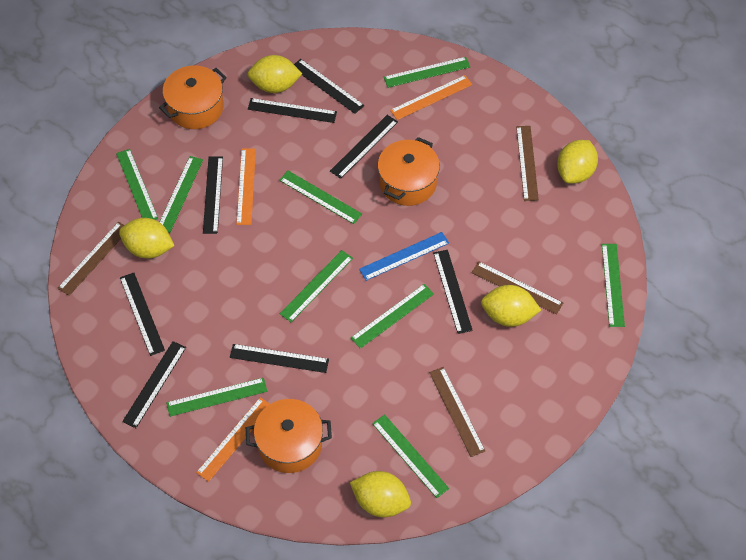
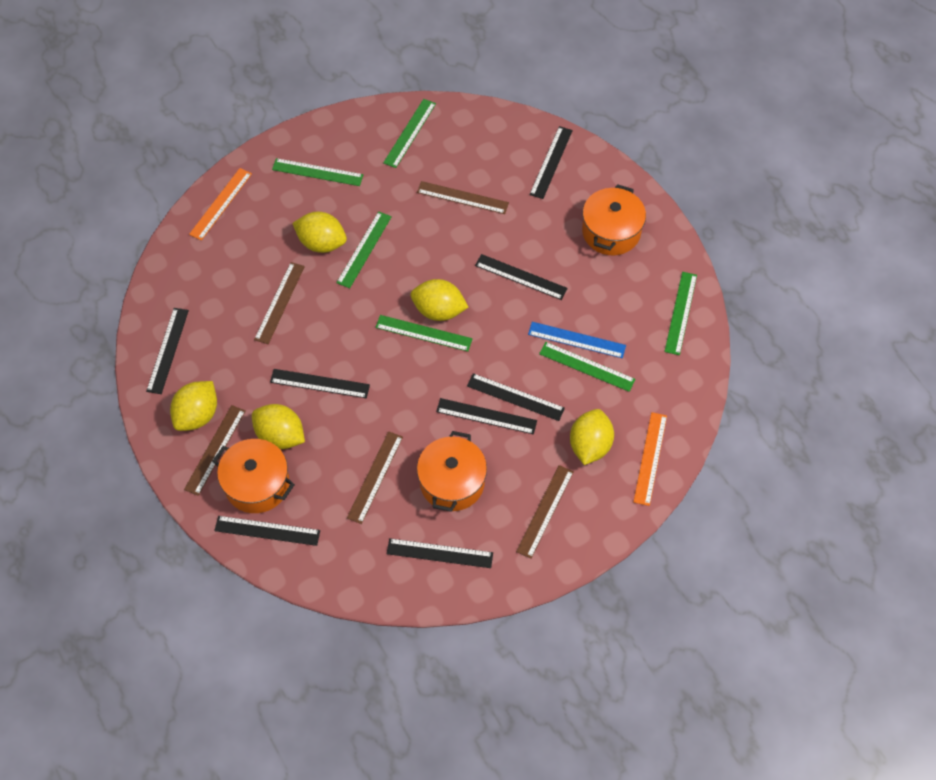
brown ruler: 4 -> 5
green ruler: 9 -> 6
orange ruler: 3 -> 2

